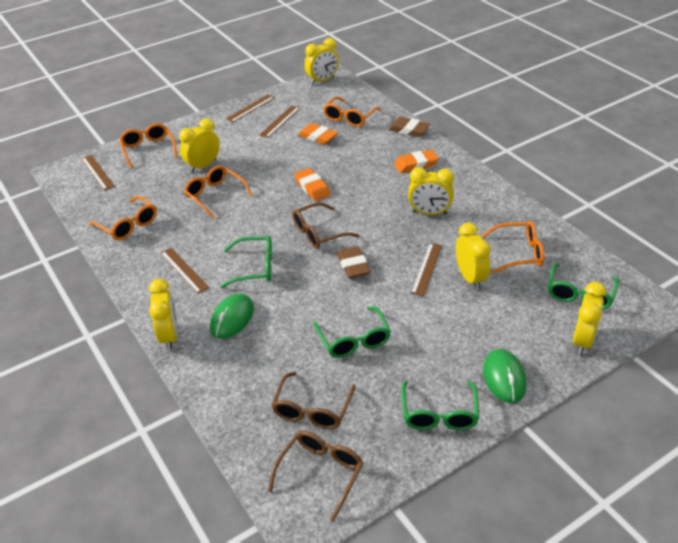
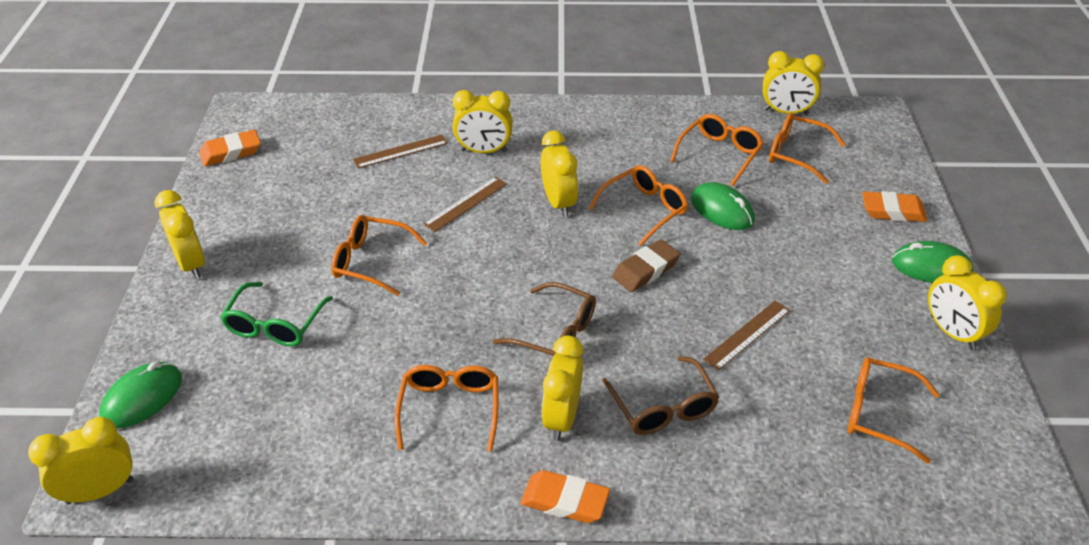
brown eraser: 2 -> 1
brown glasses: 3 -> 2
brown ruler: 5 -> 3
green glasses: 4 -> 1
green mouse: 2 -> 3
orange glasses: 5 -> 6
yellow clock: 6 -> 7

